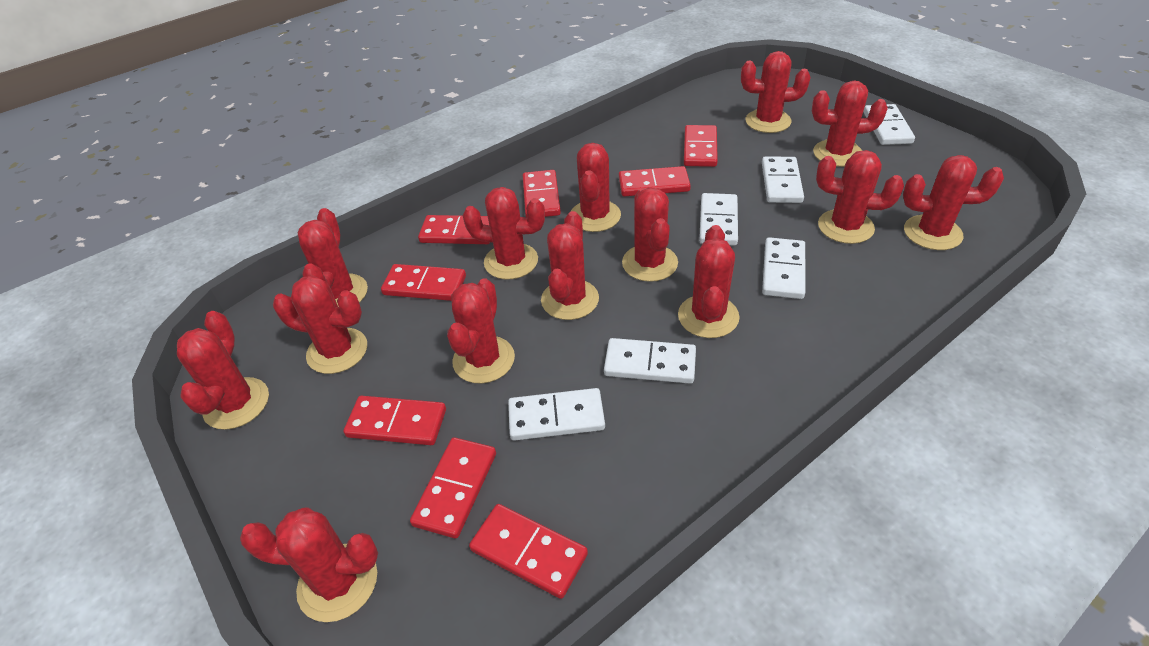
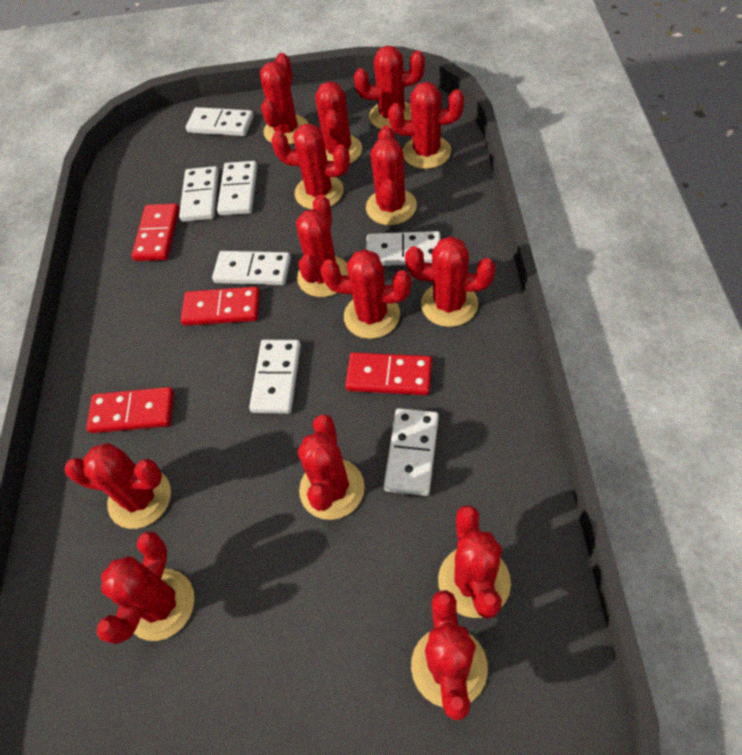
red domino: 8 -> 4
white domino: 6 -> 7

